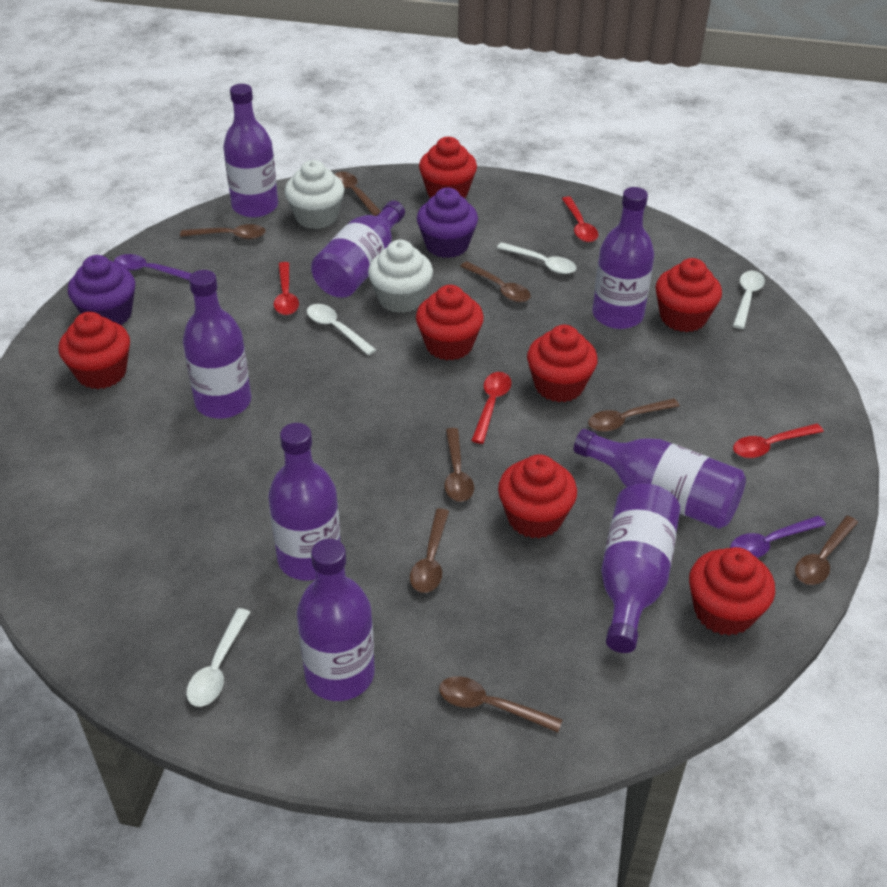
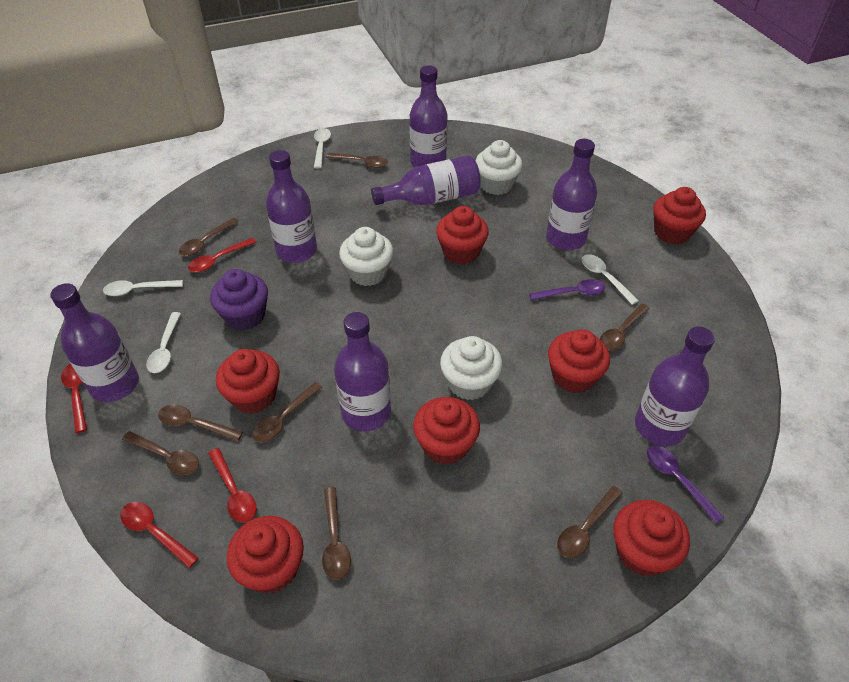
purple bottle: 8 -> 7
purple cupcake: 2 -> 1
white cupcake: 2 -> 3

